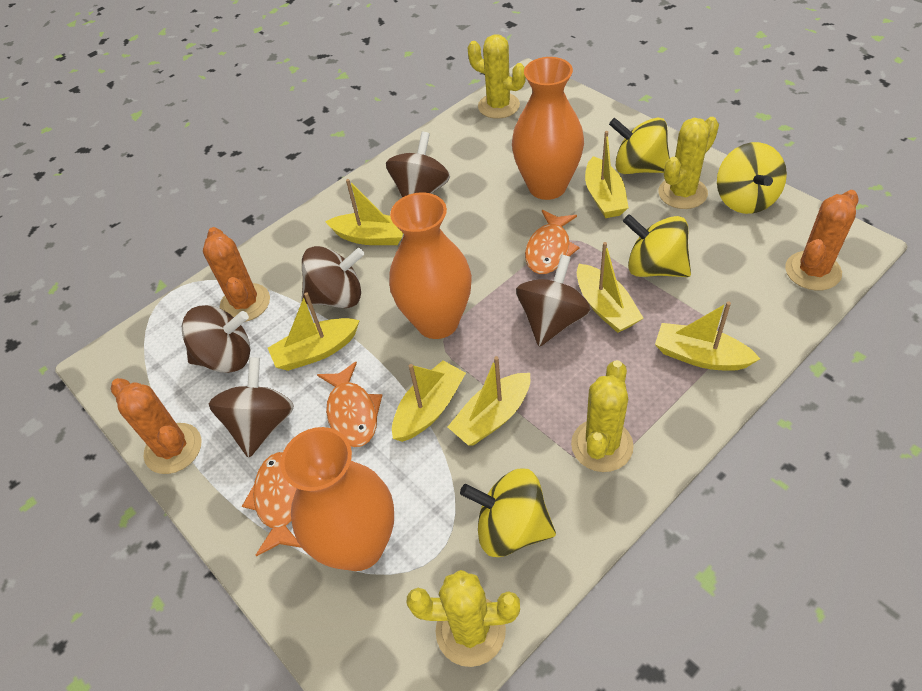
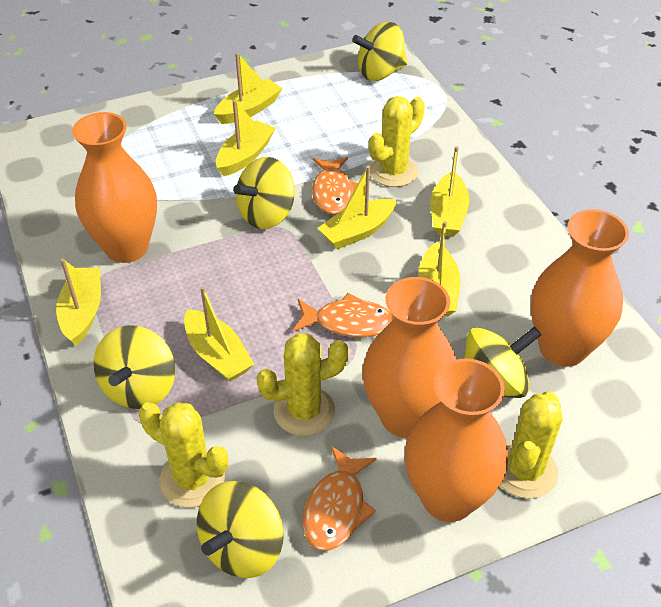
brown spinning top: 5 -> 0
orange cactus: 3 -> 0
orange vase: 3 -> 4
yellow spinning top: 4 -> 5

